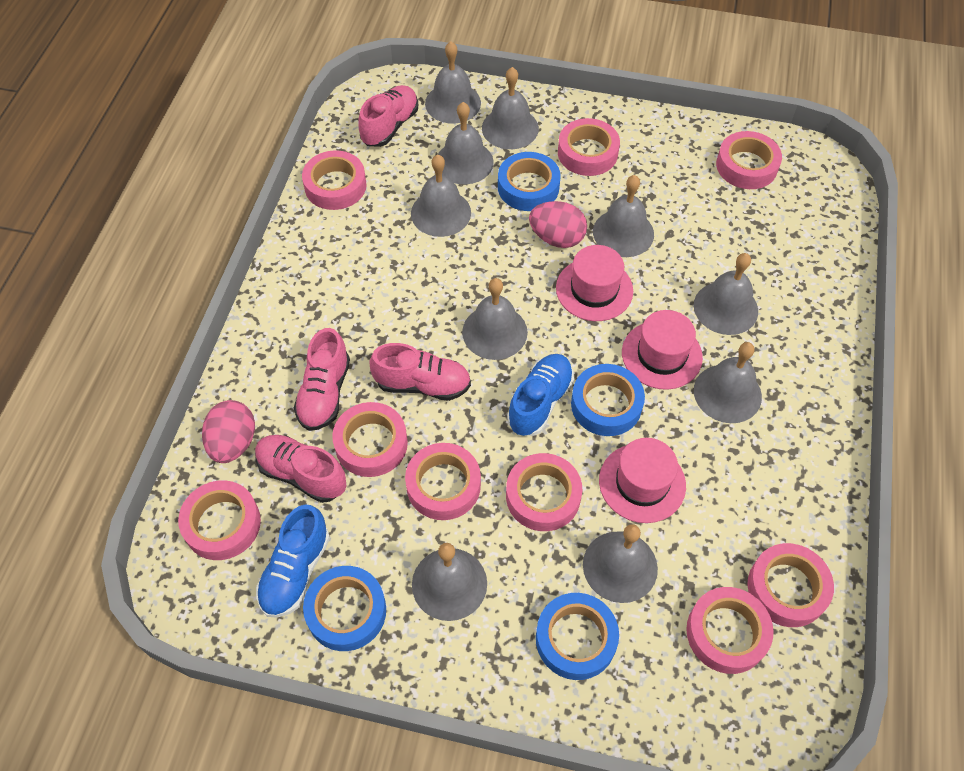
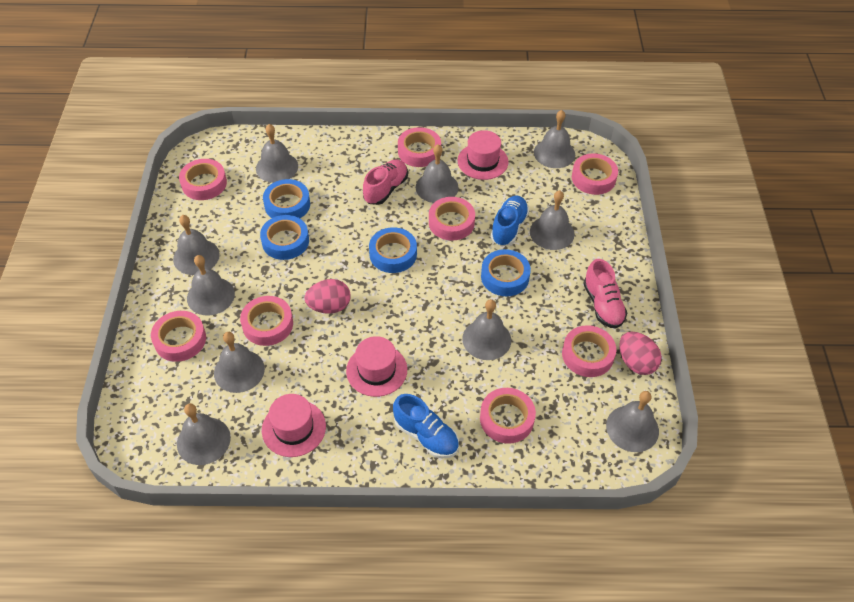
pink shoe: 4 -> 2
pink tape: 9 -> 8

